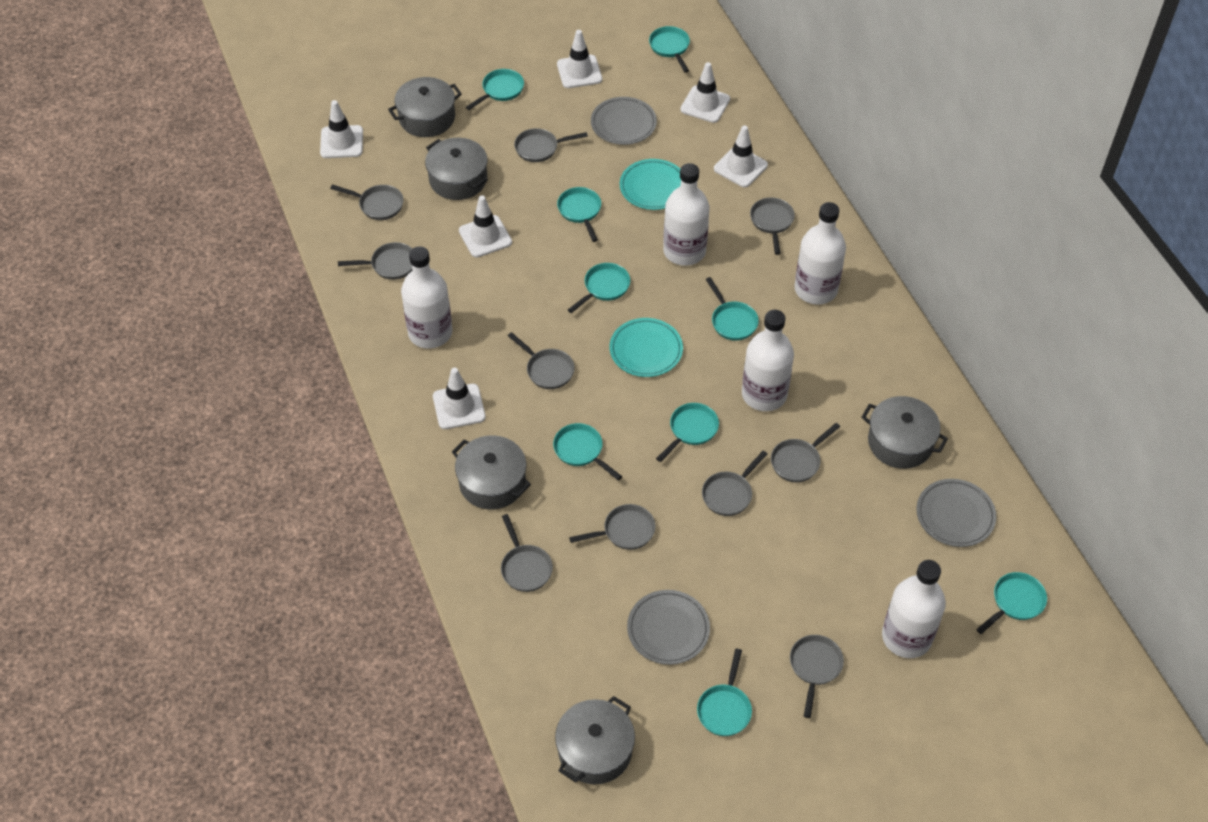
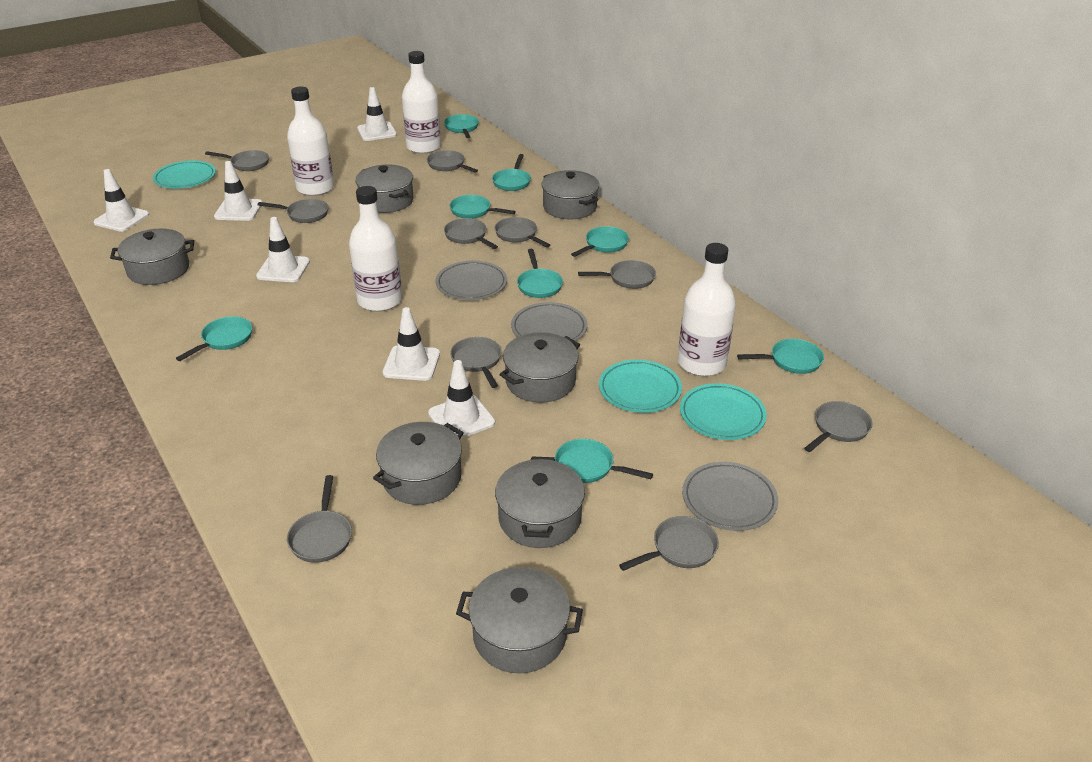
grey pot: 5 -> 7
turquoise pan: 9 -> 8
turquoise plate: 2 -> 3
white bottle: 5 -> 4

